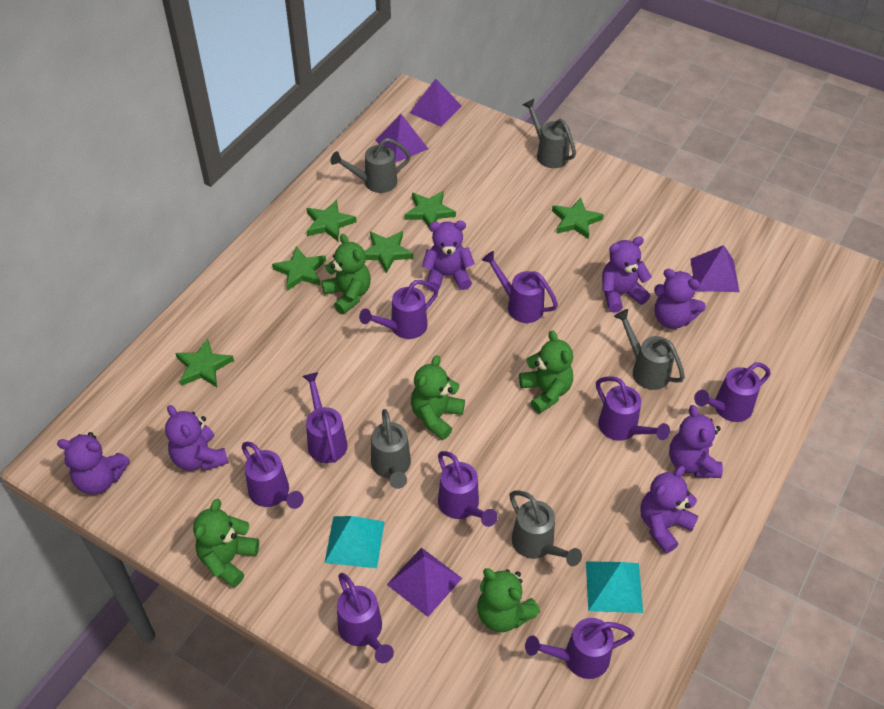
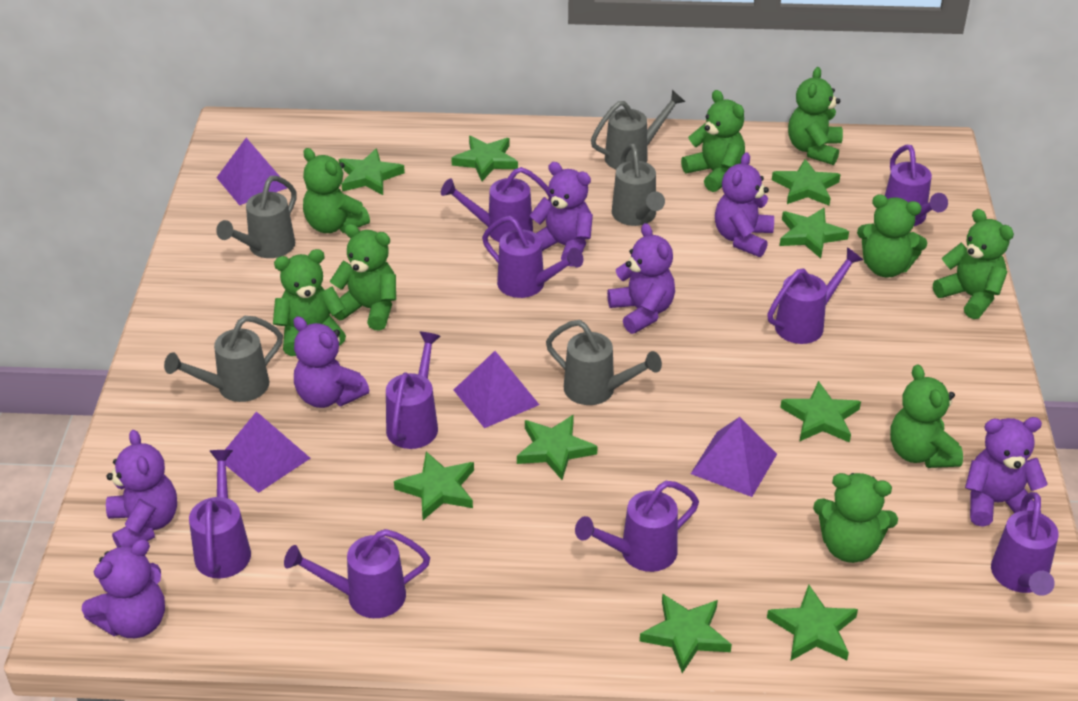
green star: 6 -> 9
green teddy bear: 5 -> 9
turquoise pyramid: 2 -> 0

